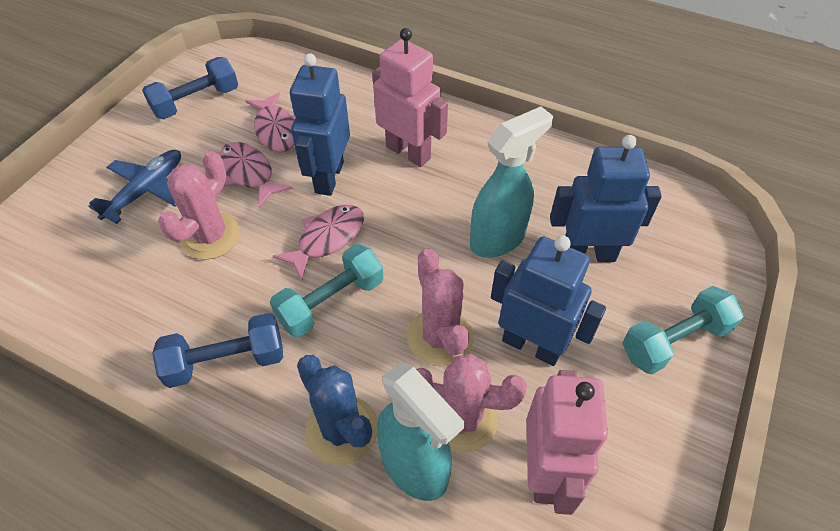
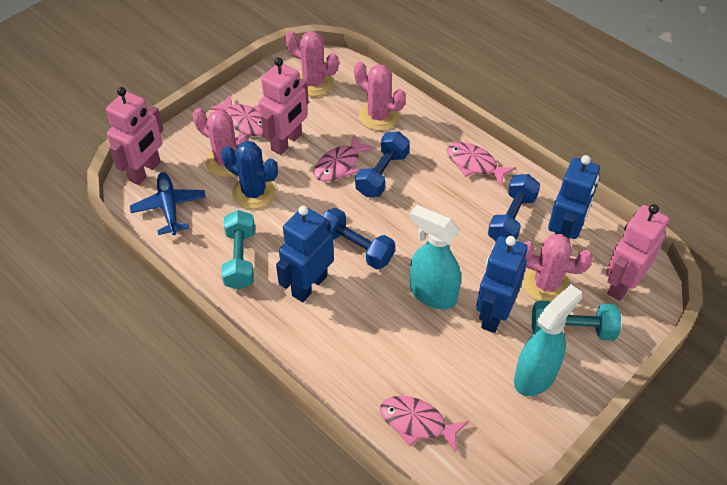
blue dumbbell: 2 -> 3
pink cactus: 3 -> 4
pink fish: 3 -> 4
pink robot: 2 -> 3

